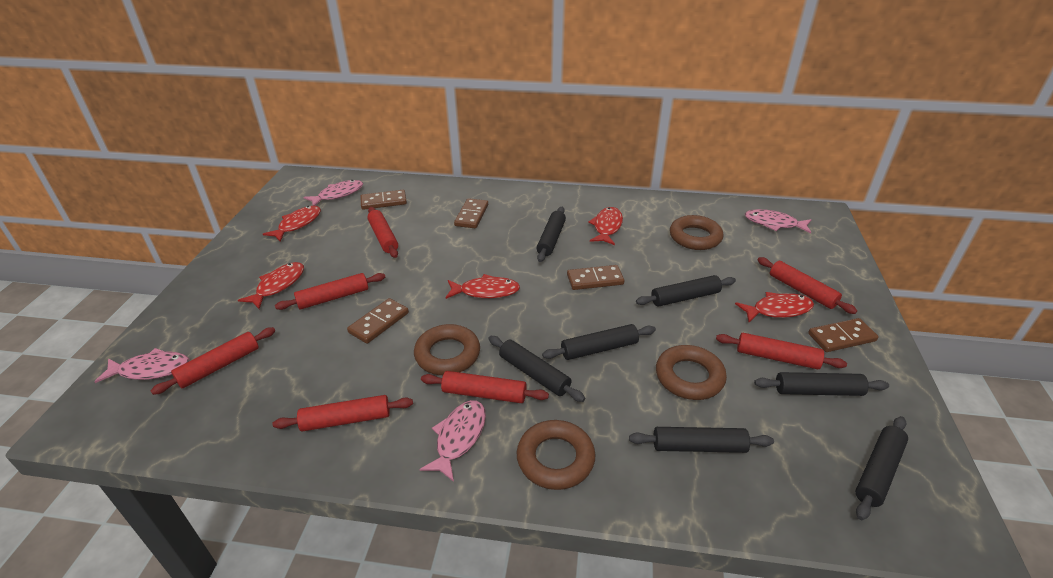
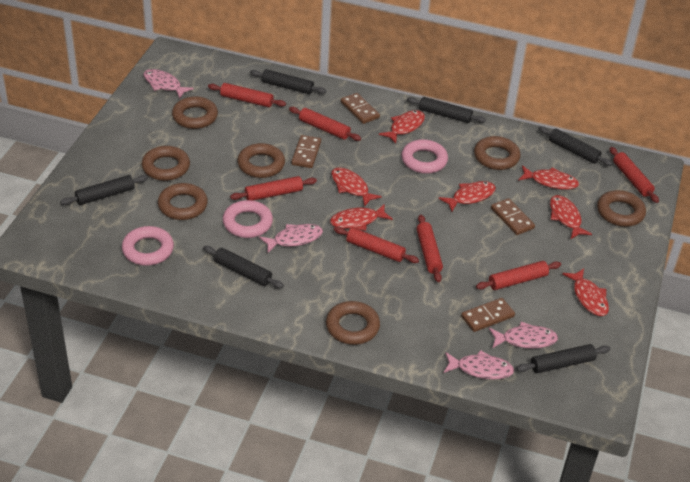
black rolling pin: 7 -> 6
brown domino: 5 -> 4
brown ring: 4 -> 7
pink ring: 0 -> 3
red fish: 5 -> 7

